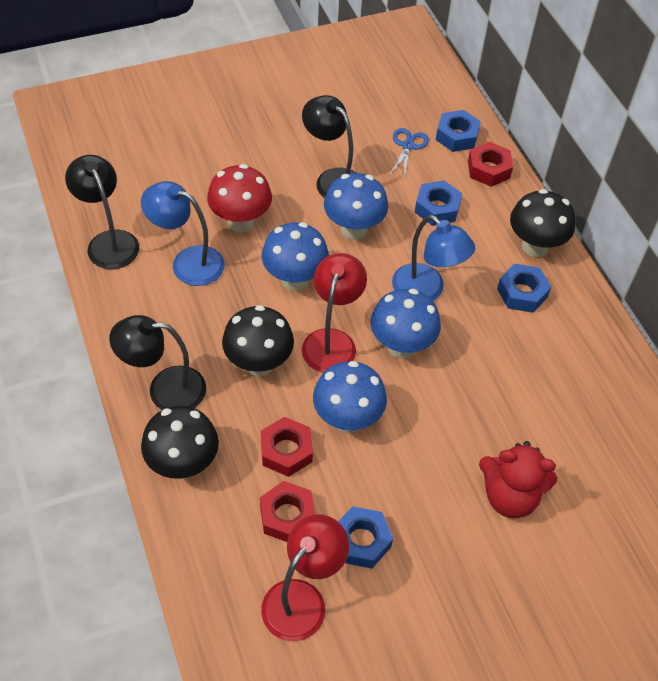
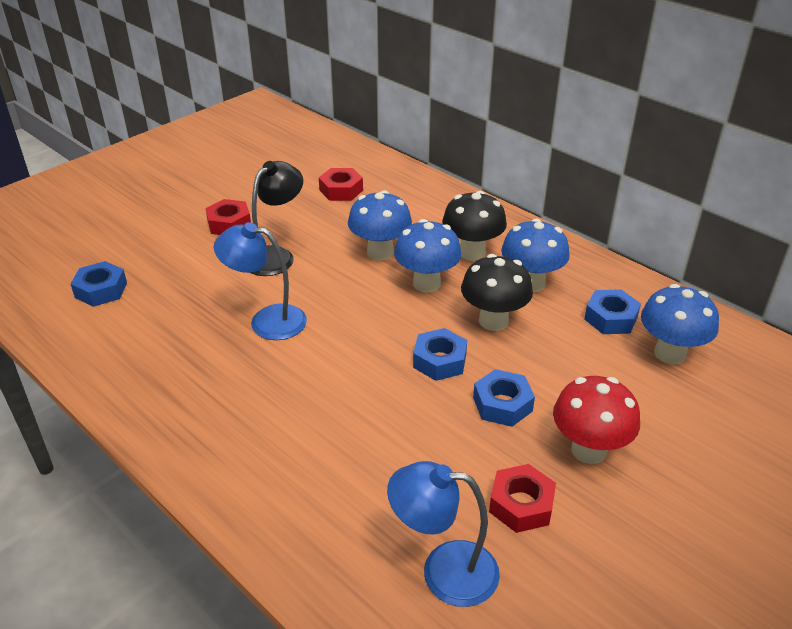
black lamp: 3 -> 1
black mushroom: 3 -> 2
blue scissors: 1 -> 0
red lamp: 2 -> 0
red teddy bear: 1 -> 0

